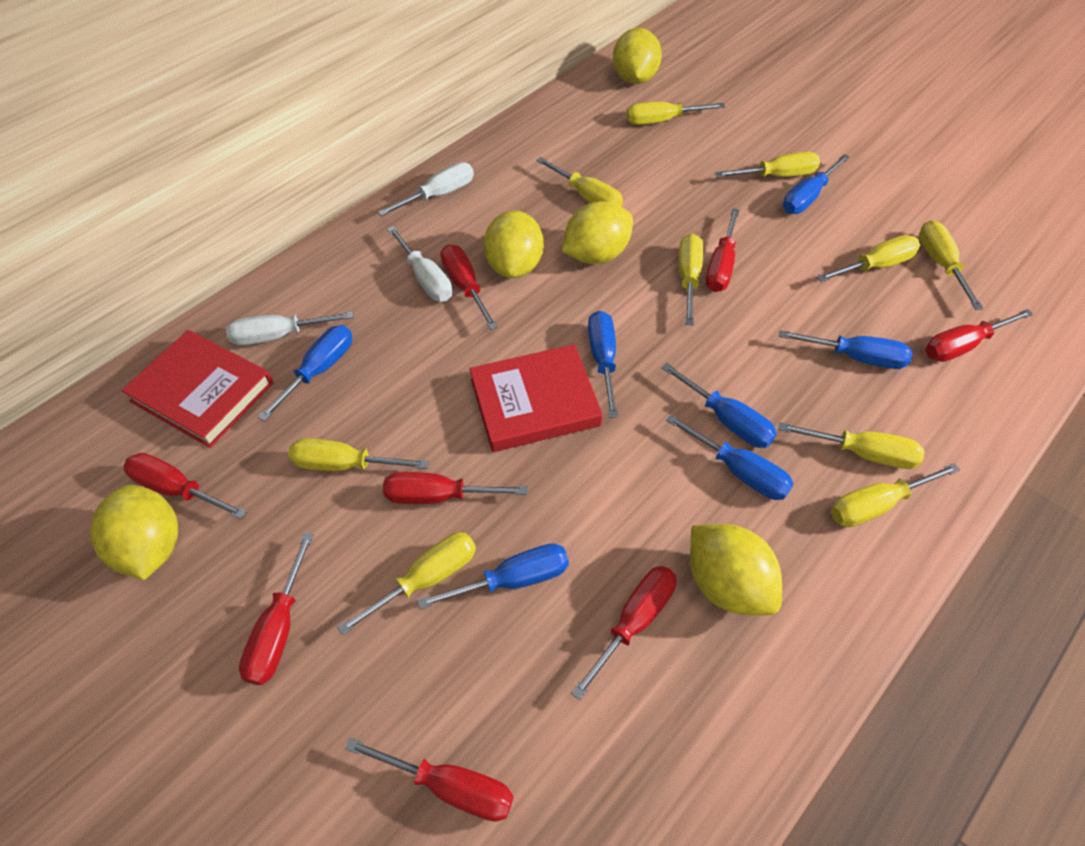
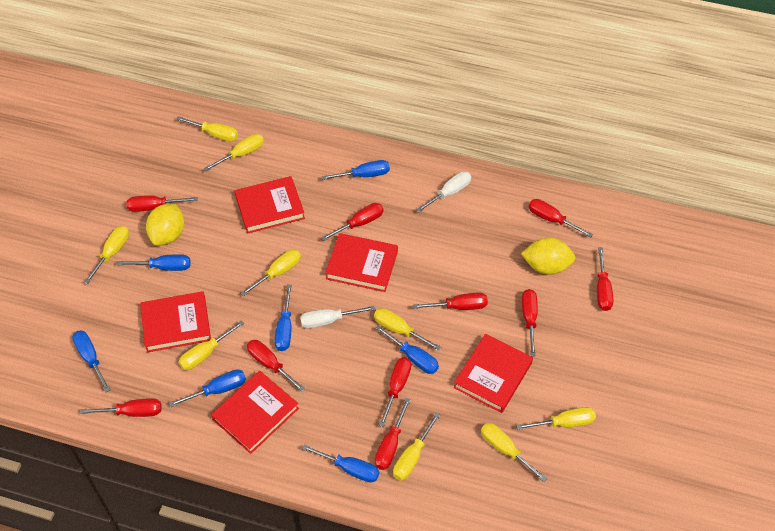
red book: 2 -> 5
red screwdriver: 8 -> 10
white screwdriver: 3 -> 2
yellow lemon: 5 -> 2
yellow screwdriver: 10 -> 9

